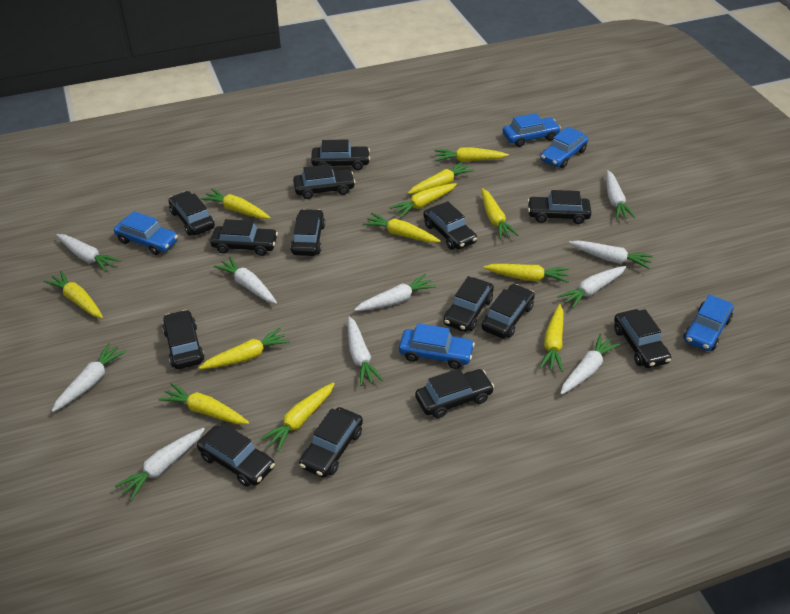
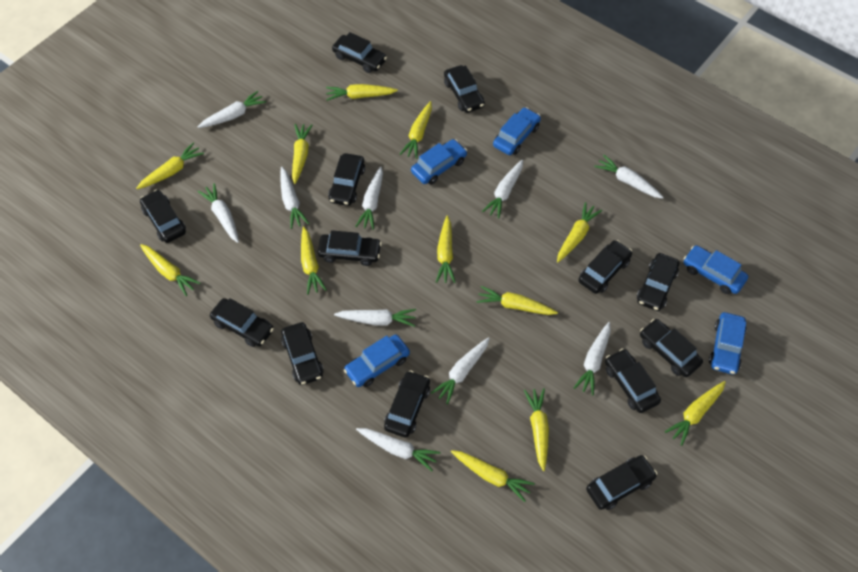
black car: 14 -> 13

